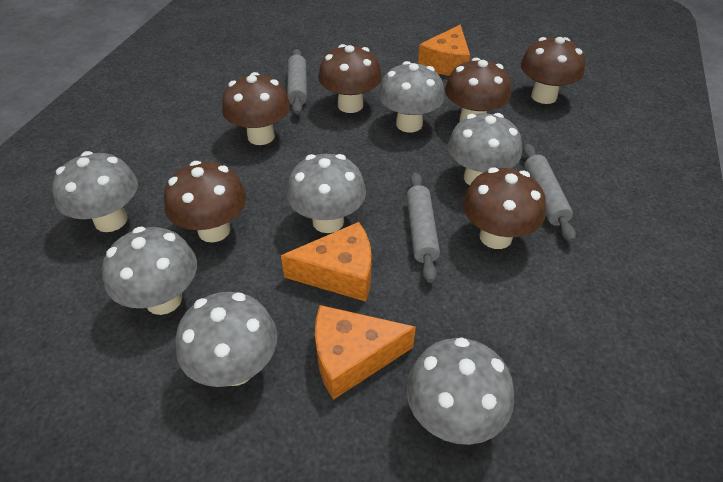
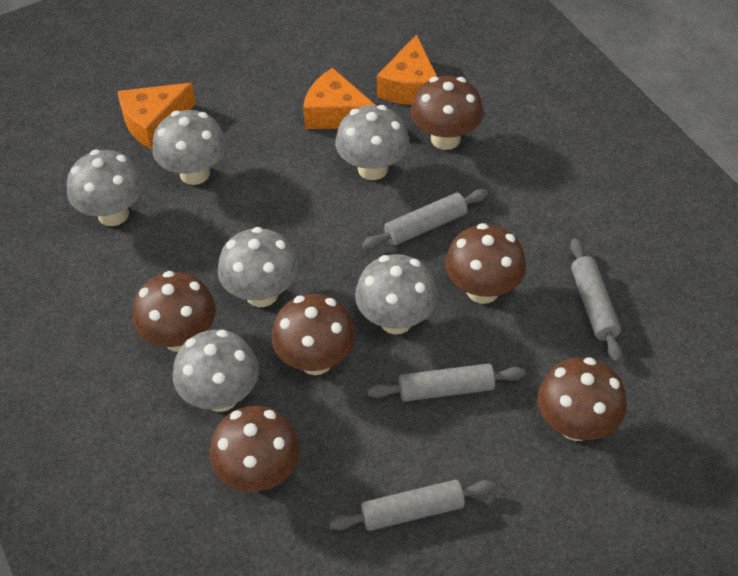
grey mushroom: 7 -> 6
grey rolling pin: 3 -> 4

